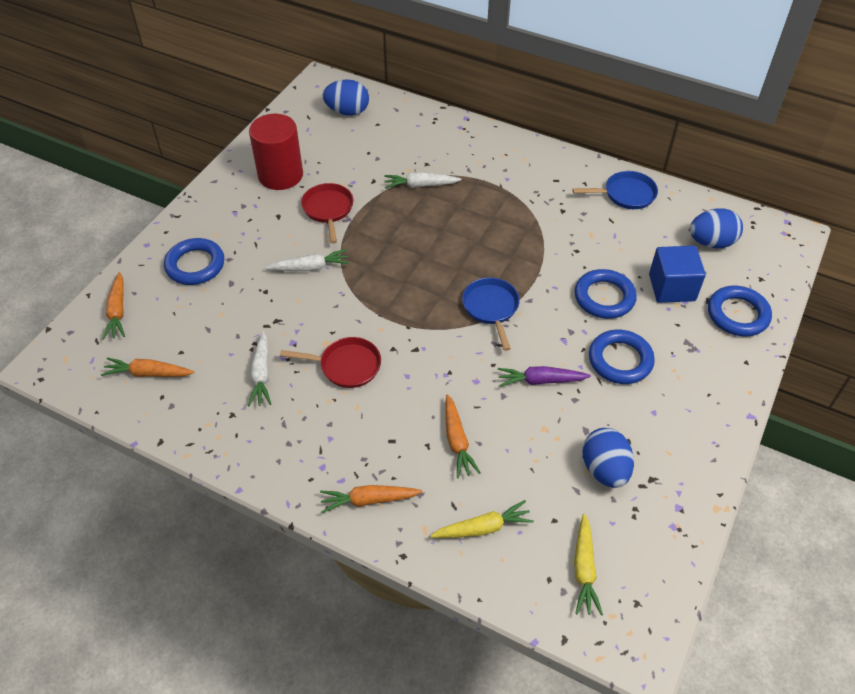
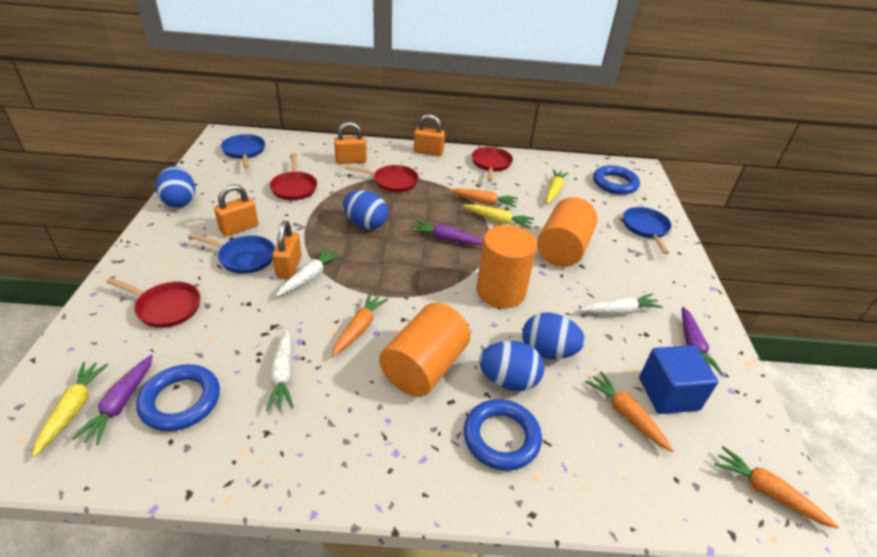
blue egg: 3 -> 4
blue pan: 2 -> 3
blue ring: 4 -> 3
orange cylinder: 0 -> 3
orange padlock: 0 -> 4
purple carrot: 1 -> 3
red cylinder: 1 -> 0
red pan: 2 -> 4
yellow carrot: 2 -> 3

